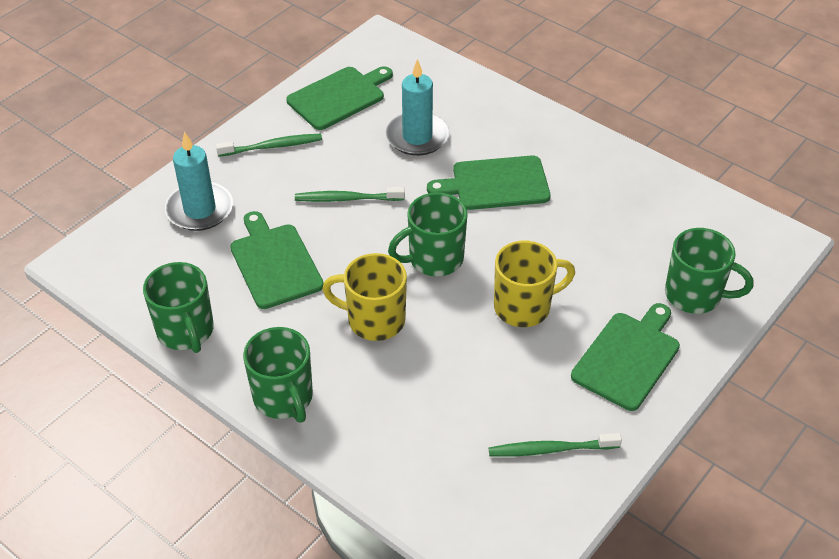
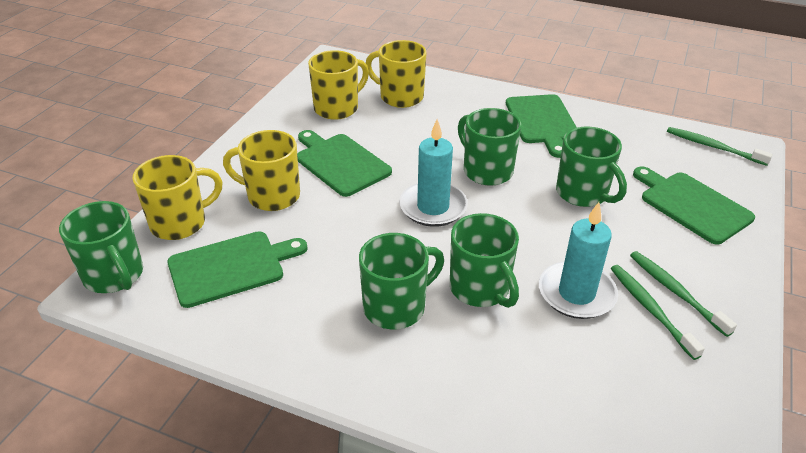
green mug: 4 -> 5
yellow mug: 2 -> 4

